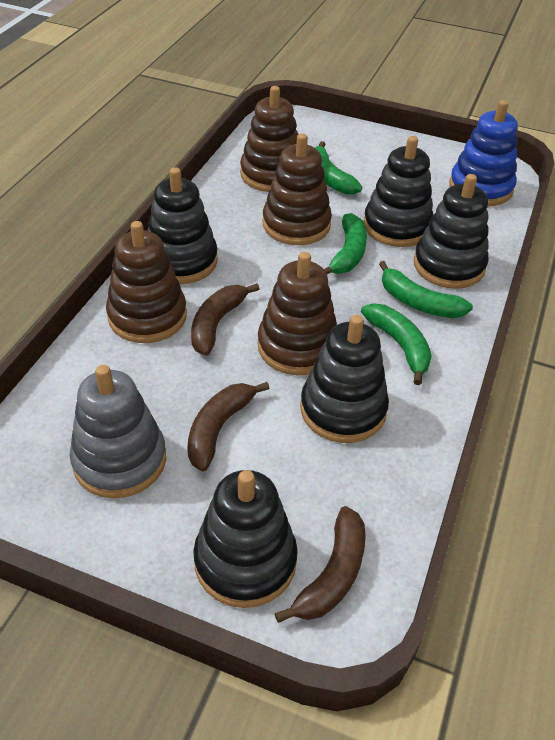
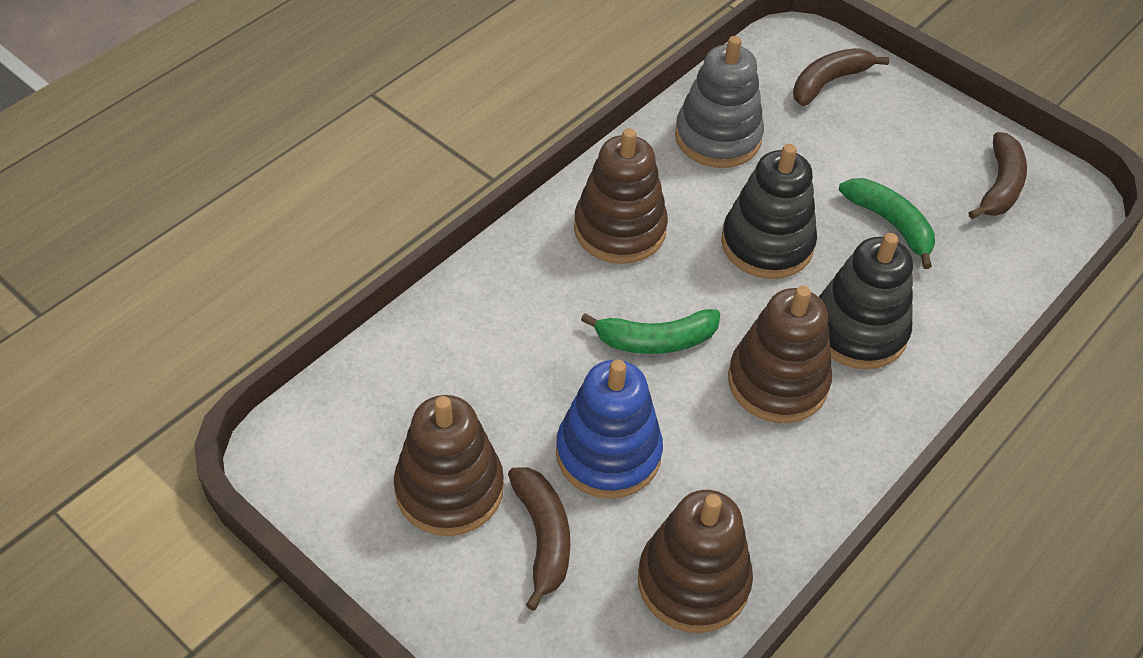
black stacking toy: 5 -> 2
green banana: 4 -> 2

